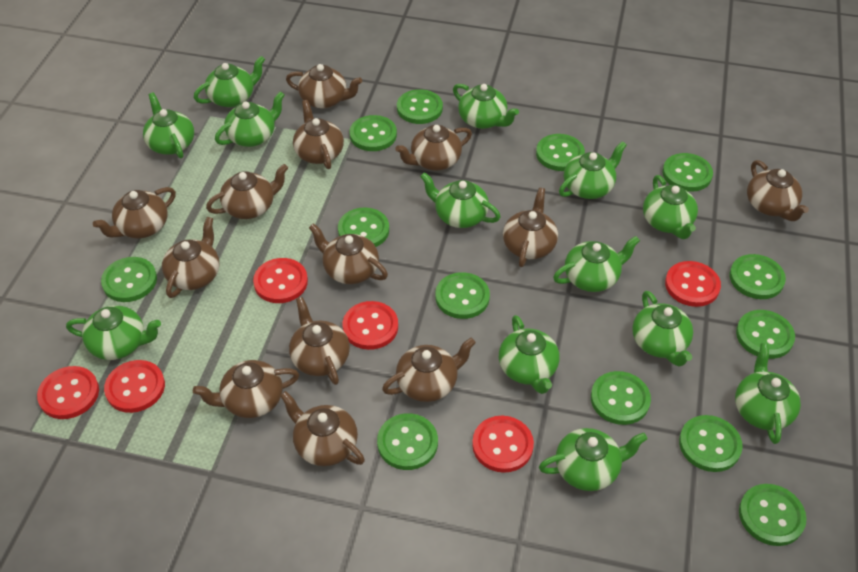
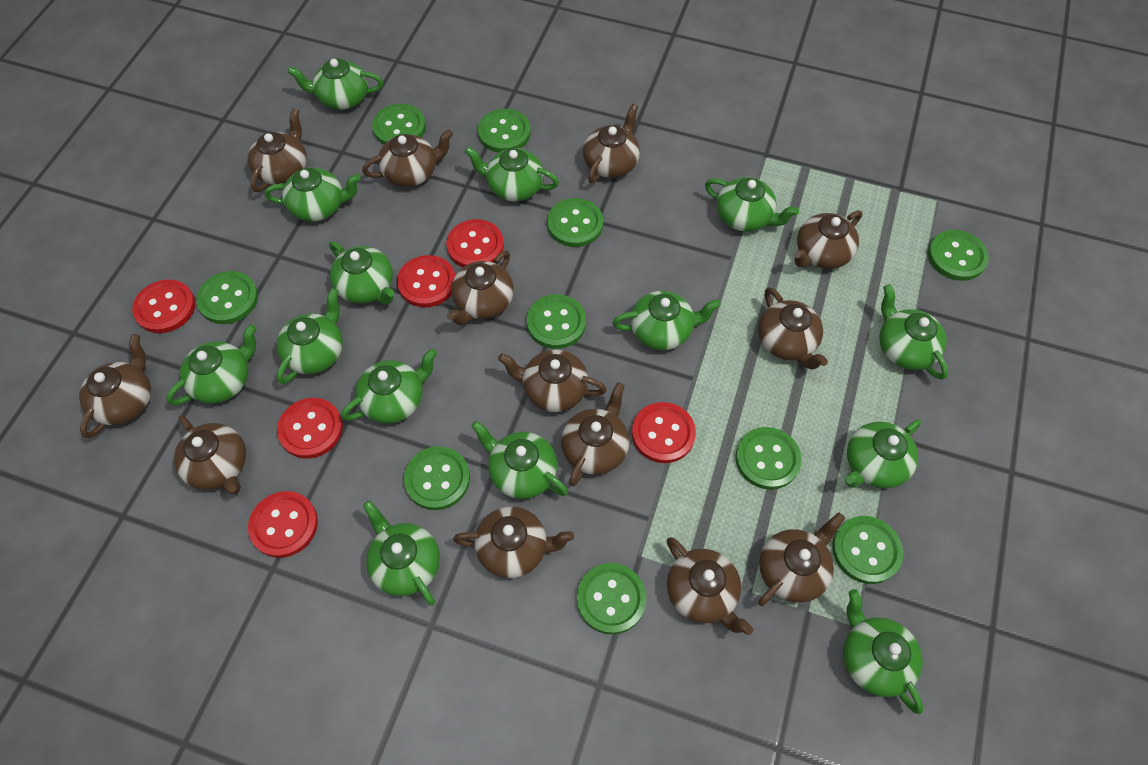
green button: 13 -> 10
green teapot: 13 -> 14

